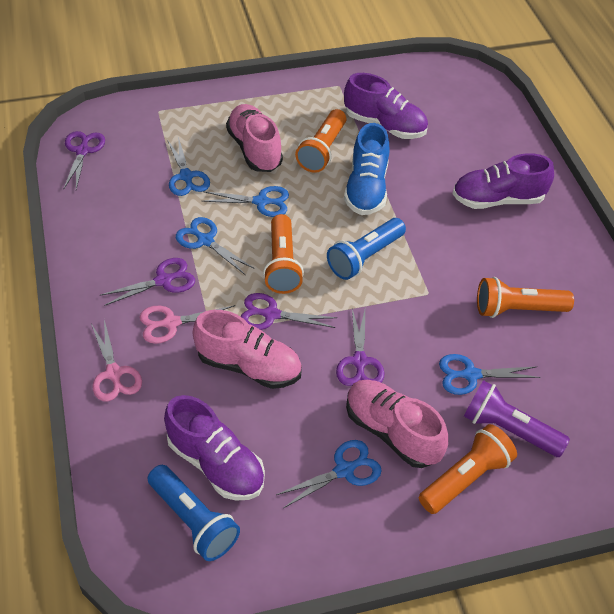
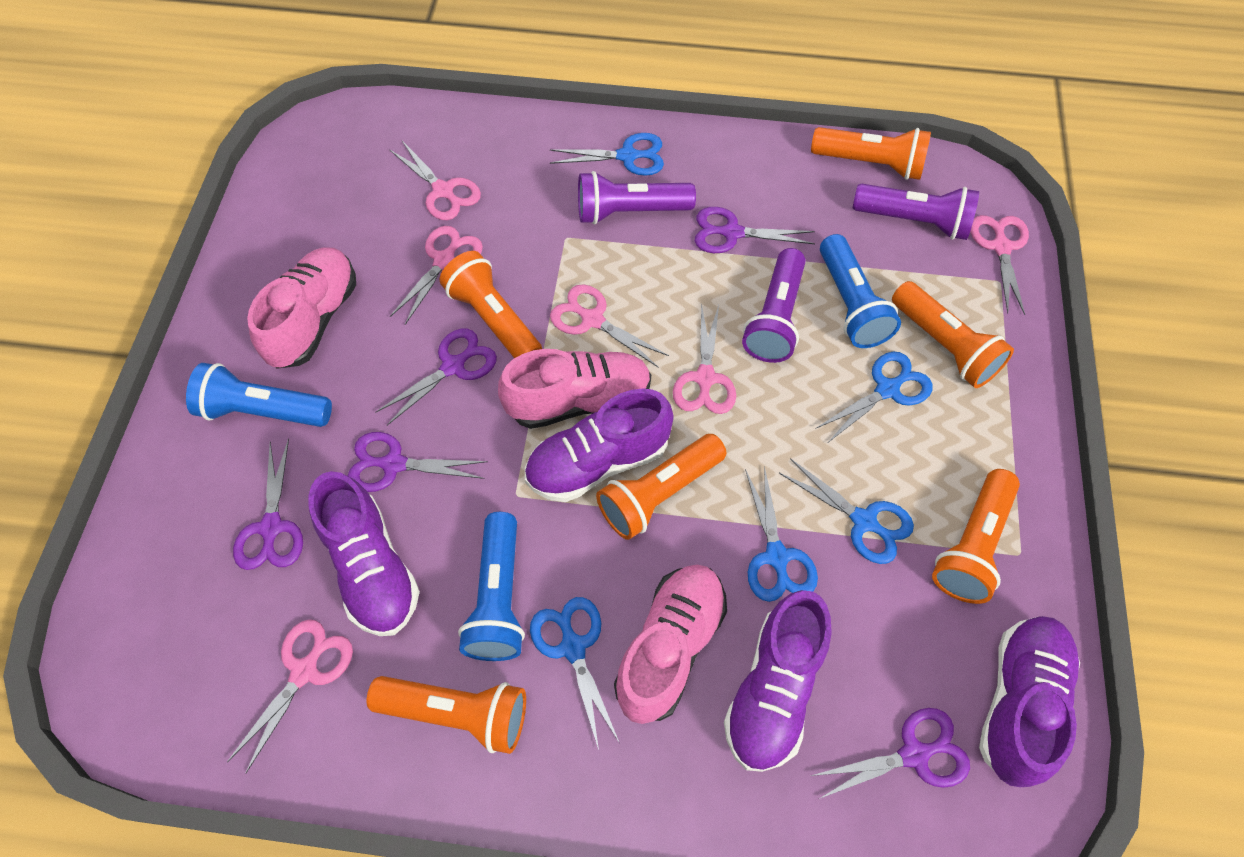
blue flashlight: 2 -> 3
blue shoe: 1 -> 0
orange flashlight: 4 -> 6
pink scissors: 2 -> 6
purple flashlight: 1 -> 3
purple scissors: 4 -> 5
purple shoe: 3 -> 4

